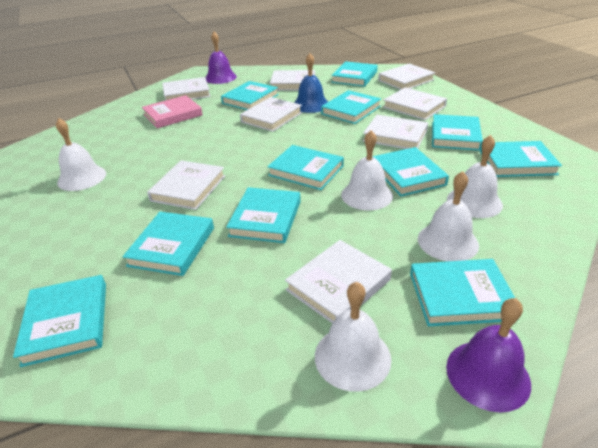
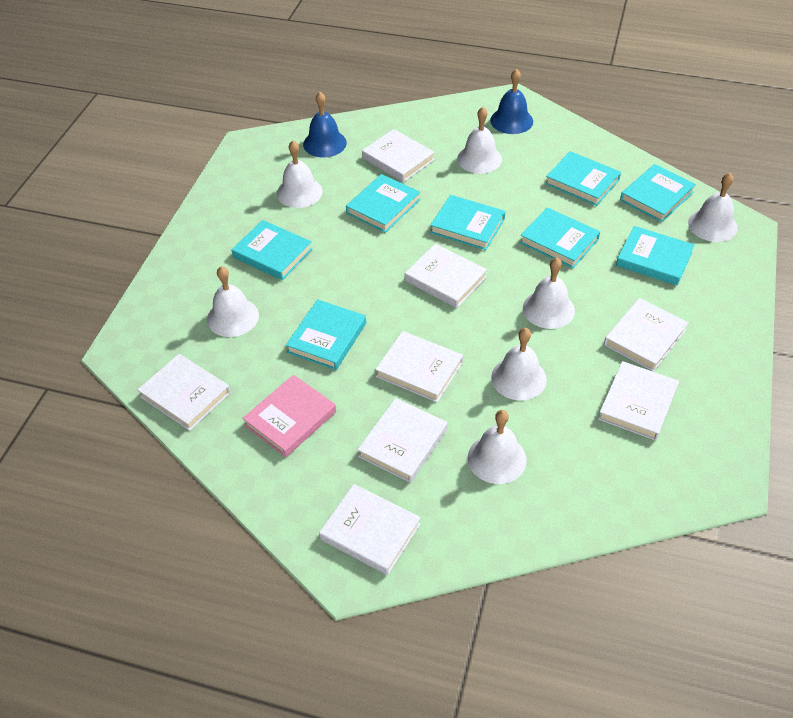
blue bell: 1 -> 2
purple bell: 2 -> 0
turquoise book: 11 -> 8
white bell: 5 -> 7

